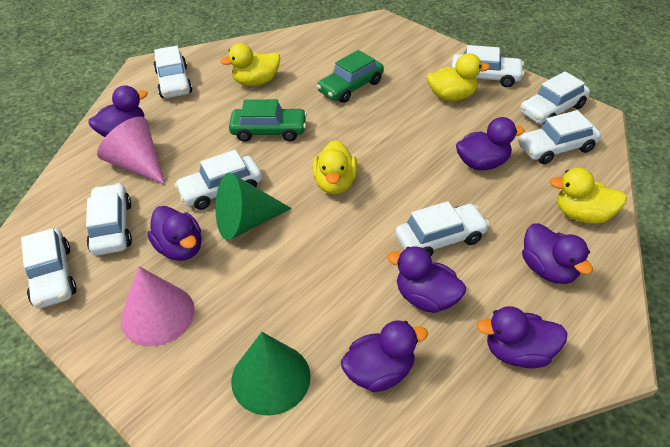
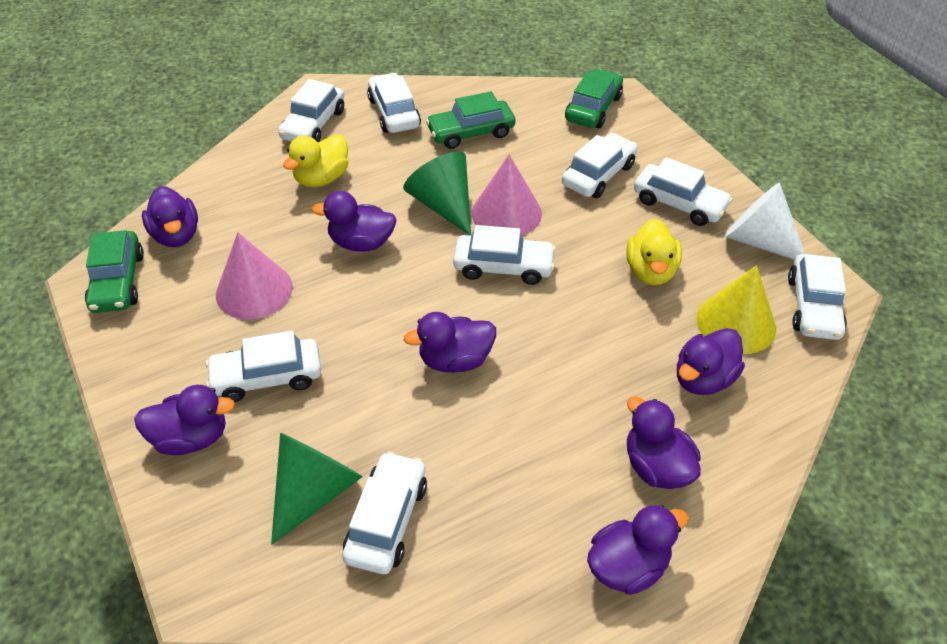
green car: 2 -> 3
white cone: 0 -> 1
yellow cone: 0 -> 1
yellow duck: 4 -> 2

